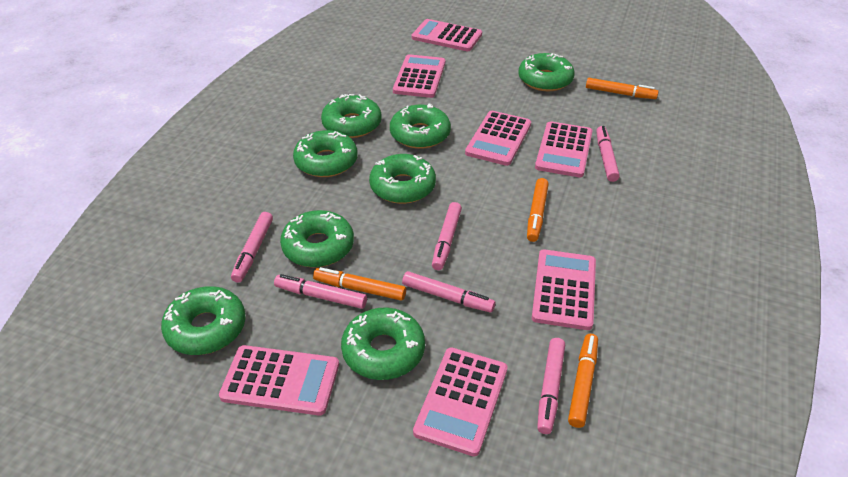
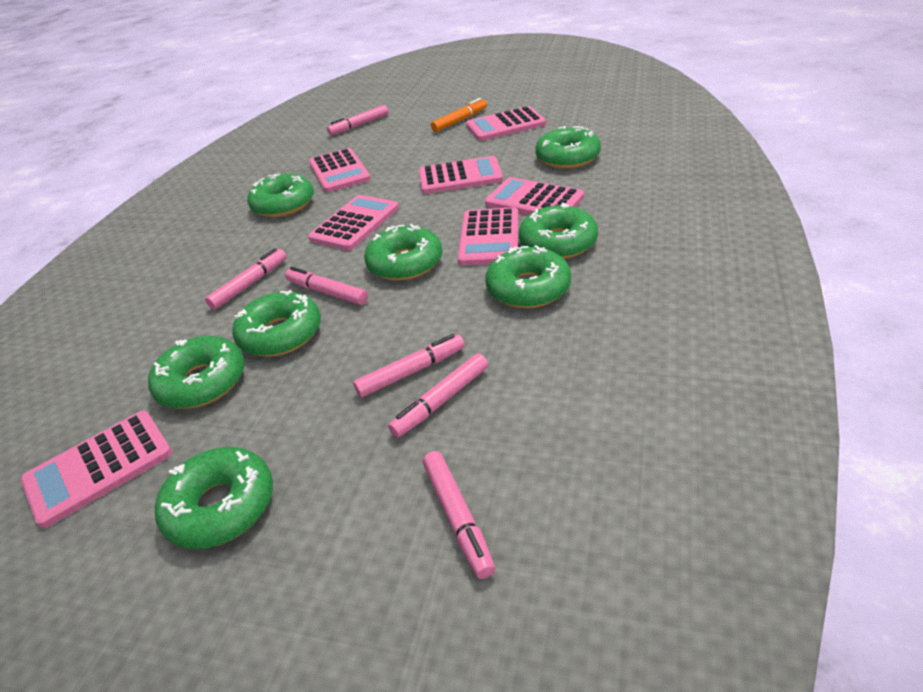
orange marker: 4 -> 1

